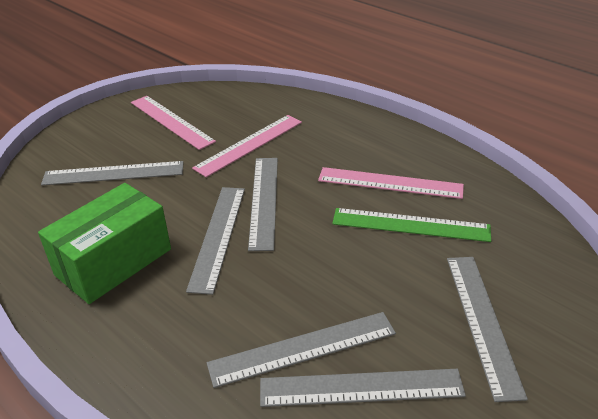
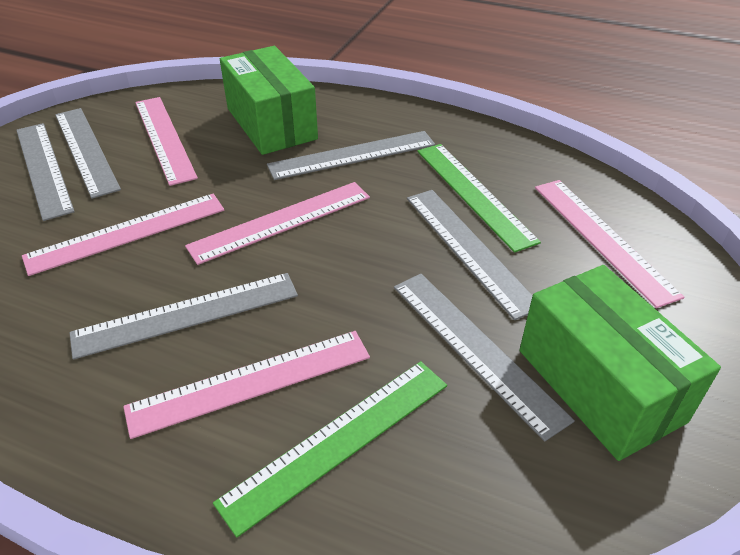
green box: 1 -> 2
green ruler: 1 -> 2
pink ruler: 3 -> 5

